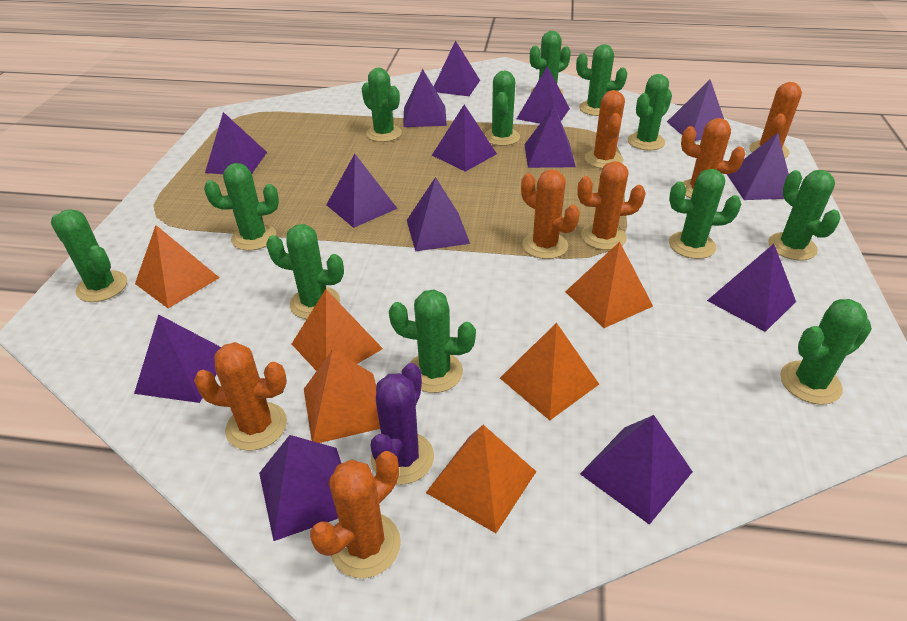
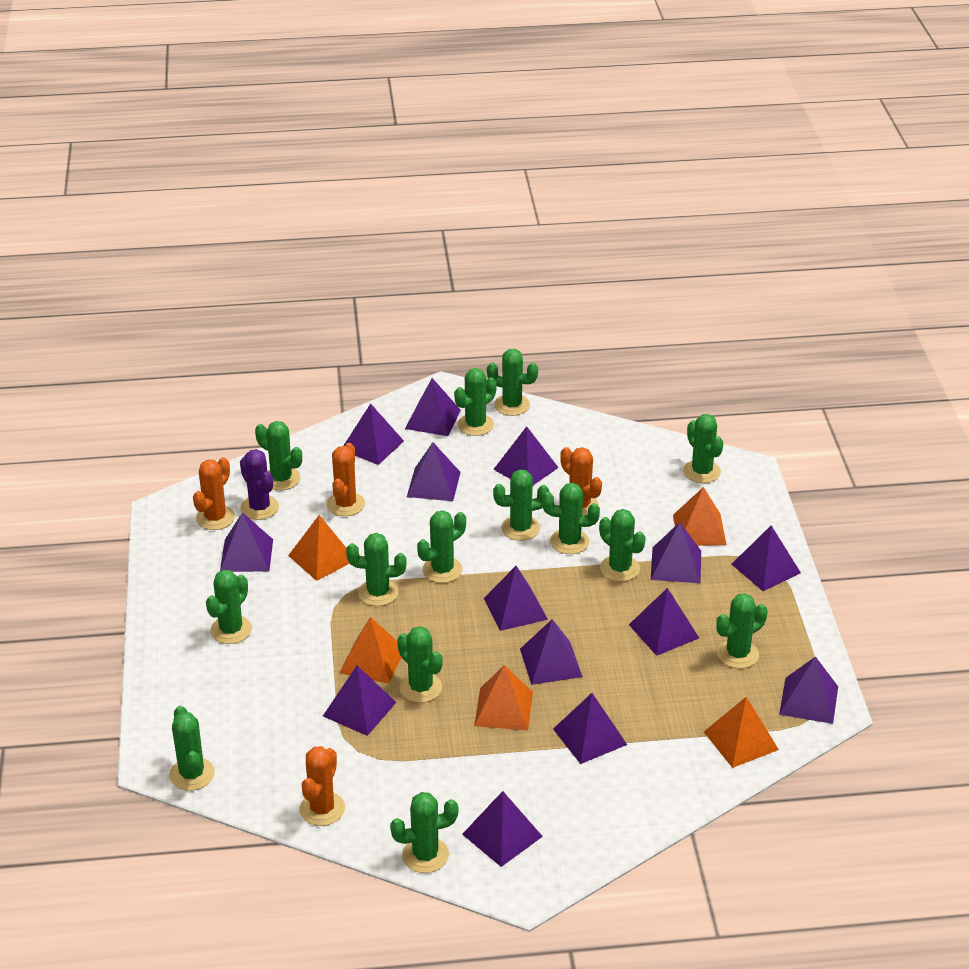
green cactus: 12 -> 14
orange cactus: 7 -> 4
orange pyramid: 6 -> 5

